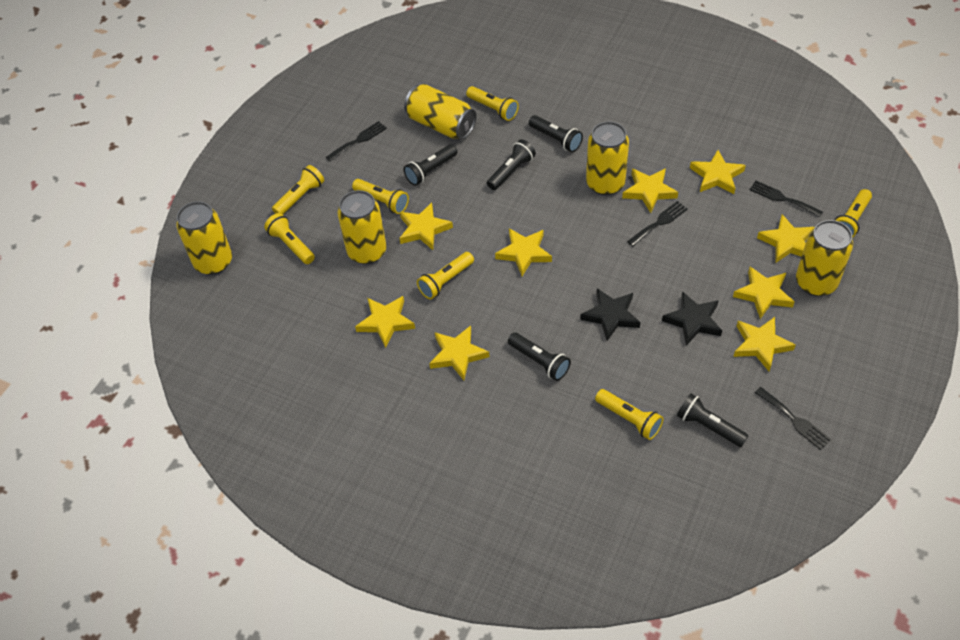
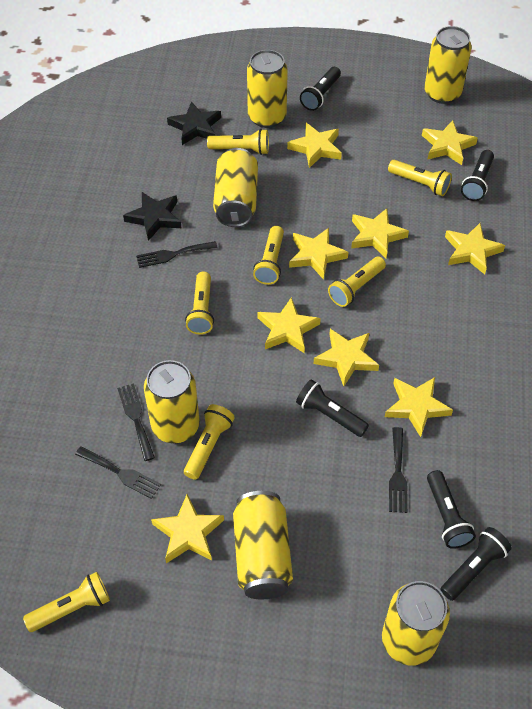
yellow can: 5 -> 6

